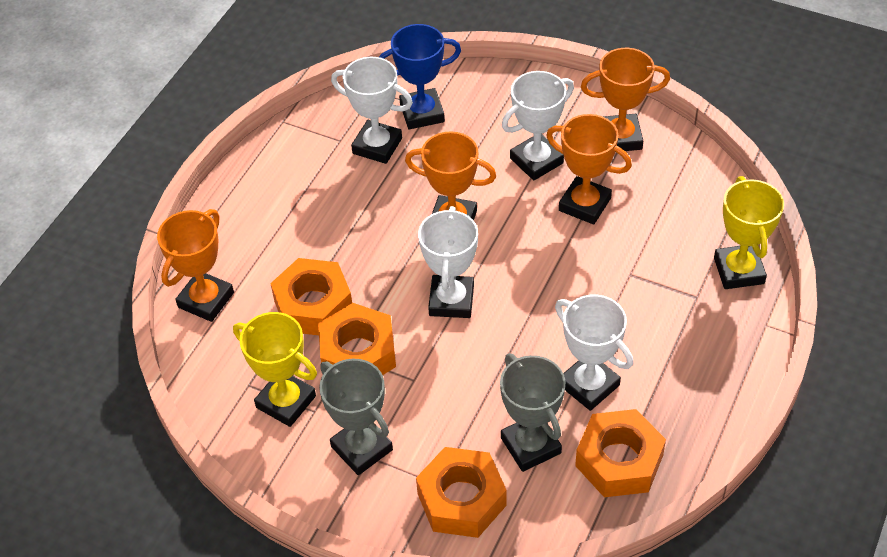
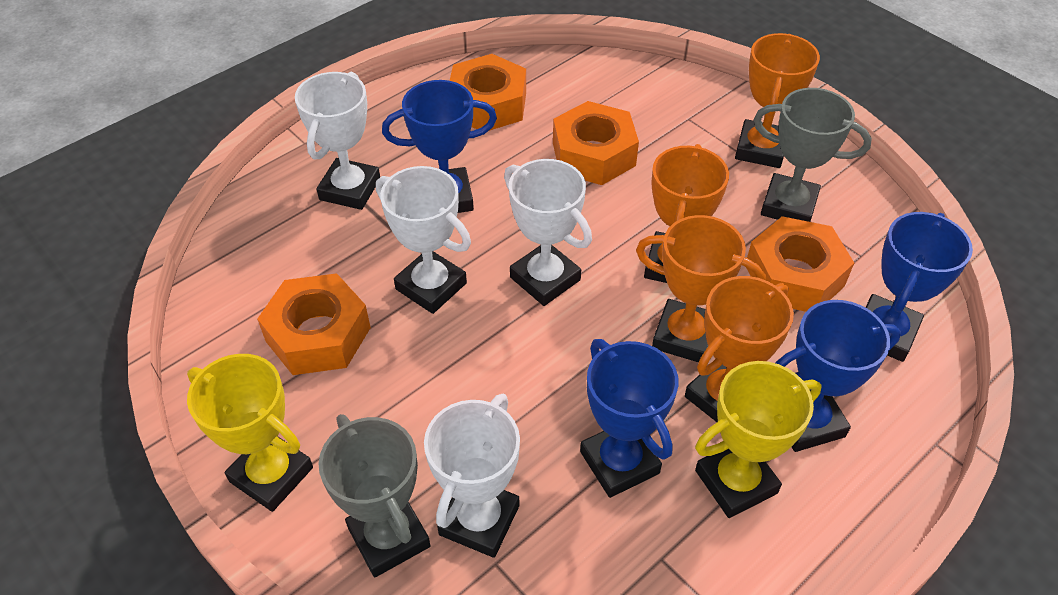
blue trophy: 1 -> 4

